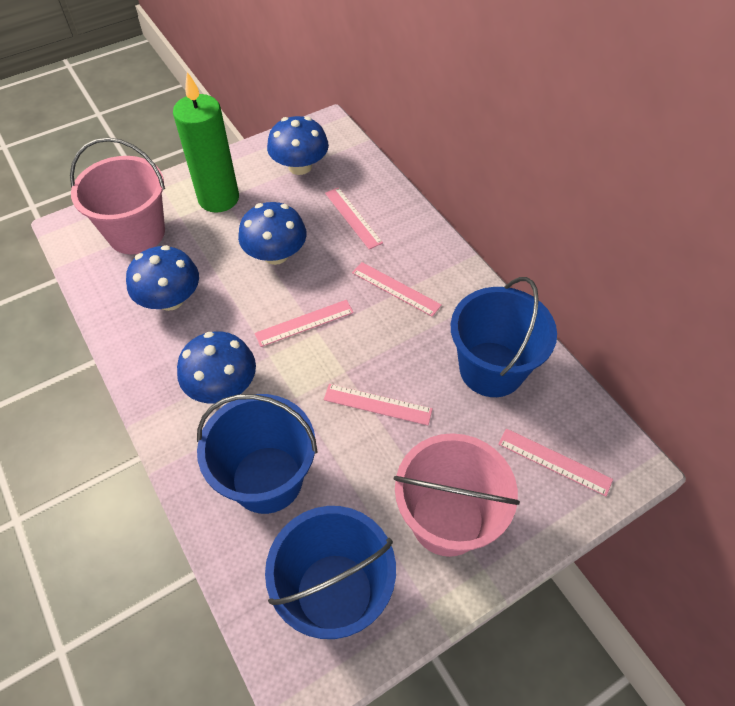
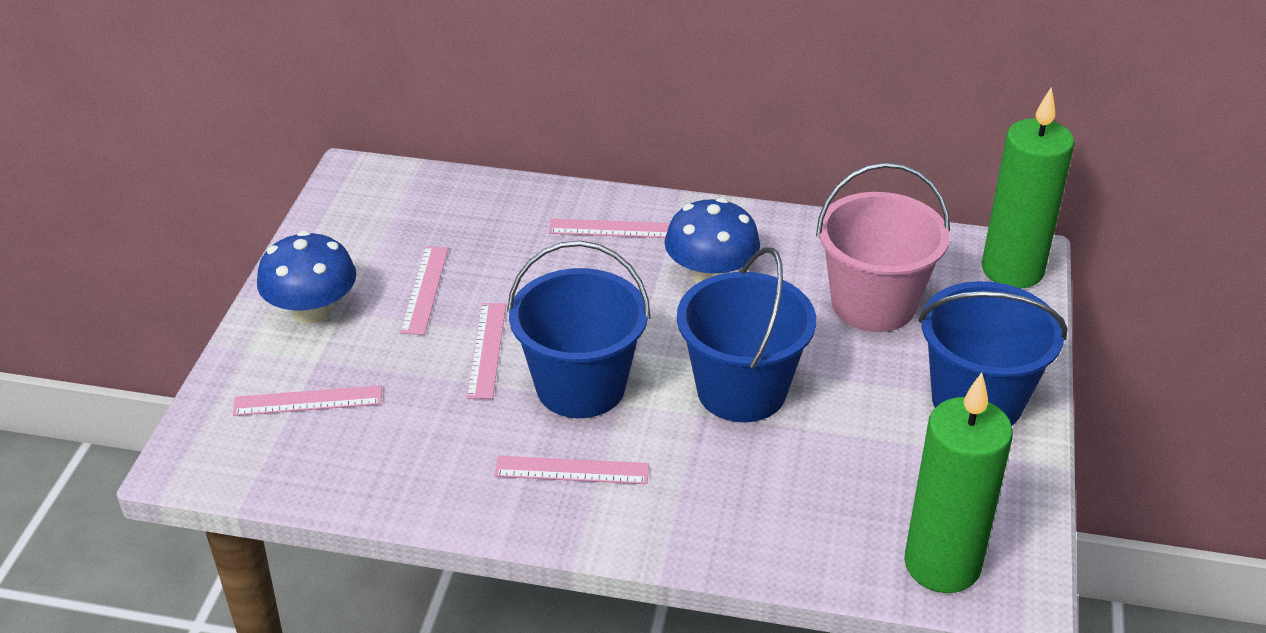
blue mushroom: 4 -> 2
green candle: 1 -> 2
pink bucket: 2 -> 1

